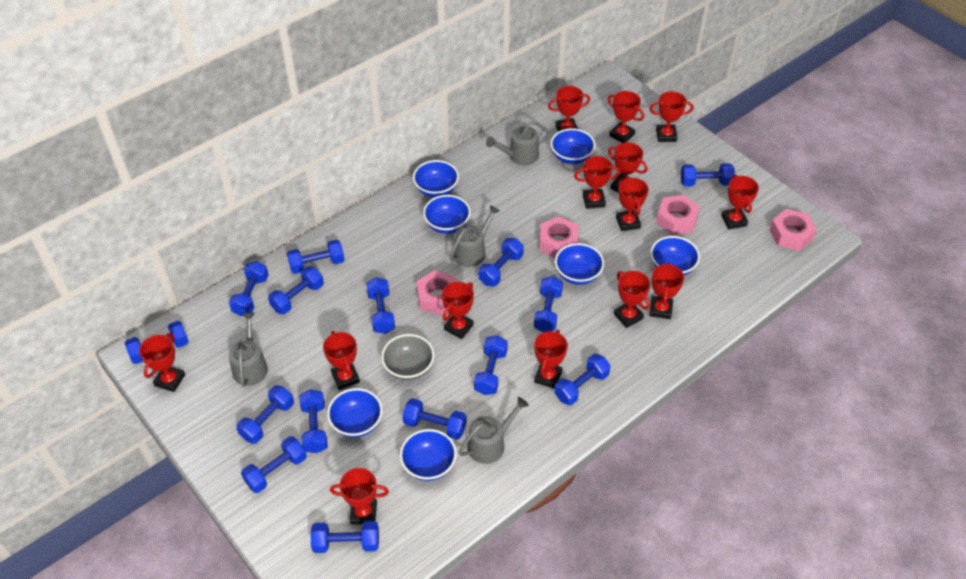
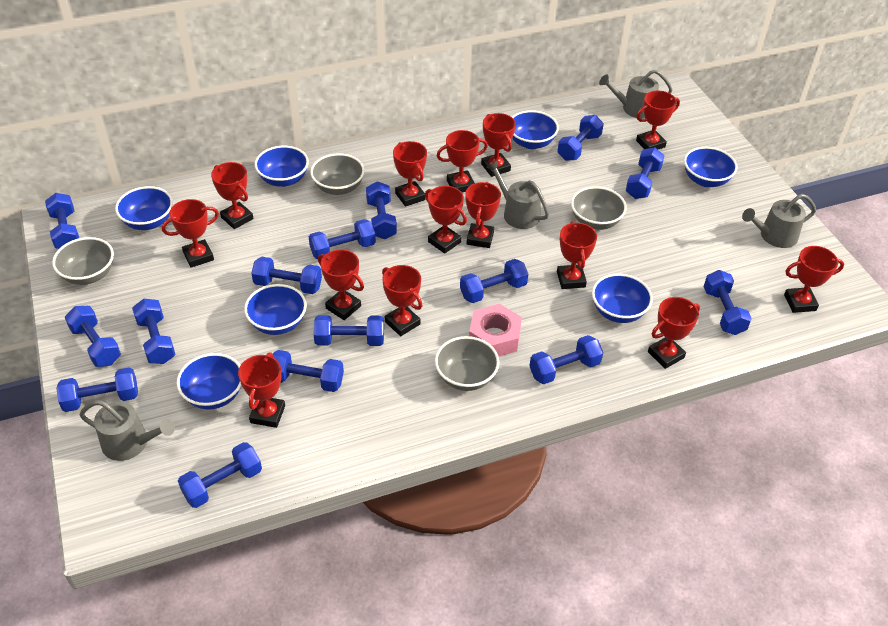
grey bowl: 1 -> 4
pink nut: 4 -> 1

